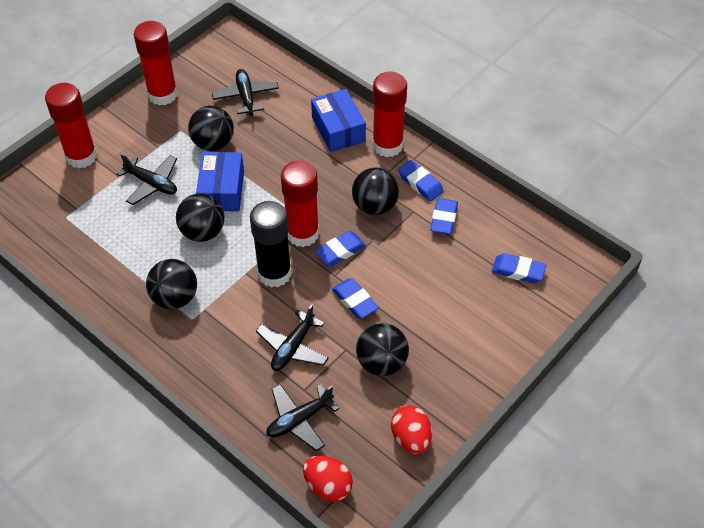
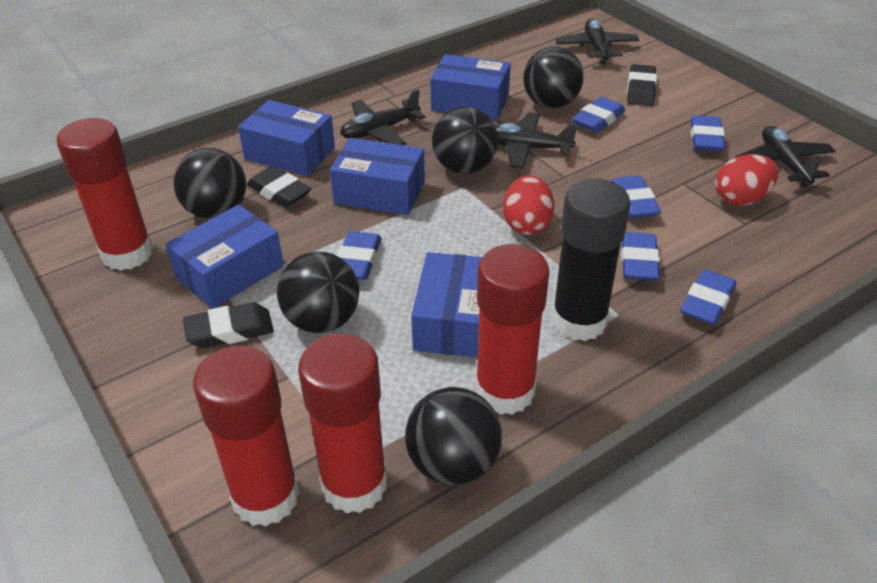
black eraser: 0 -> 3
blue box: 2 -> 5
blue eraser: 5 -> 6

